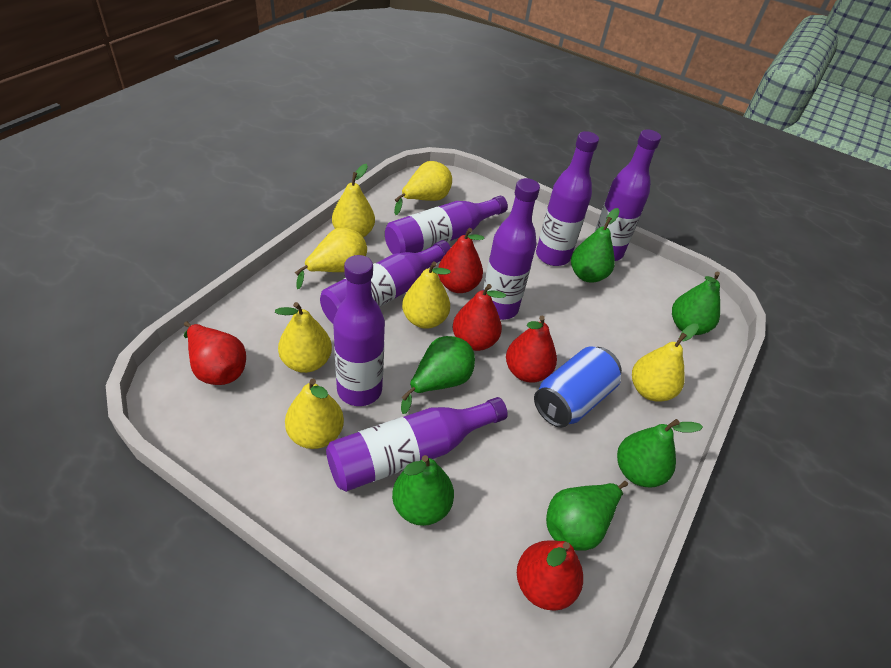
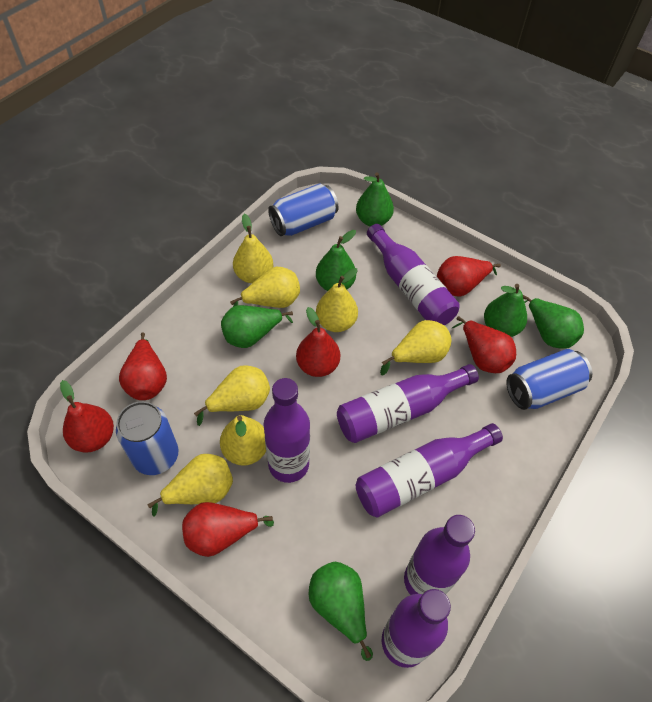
blue can: 1 -> 3
purple bottle: 7 -> 6
red pear: 5 -> 6

